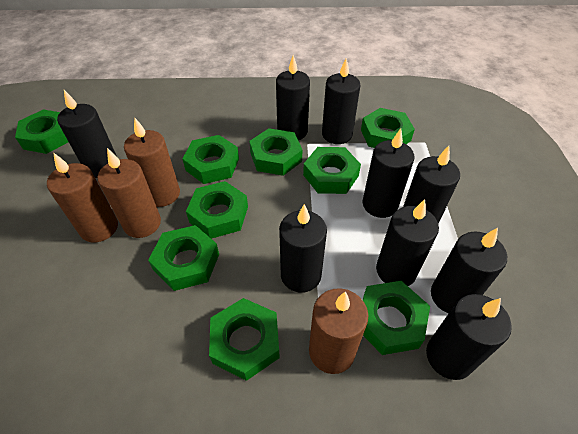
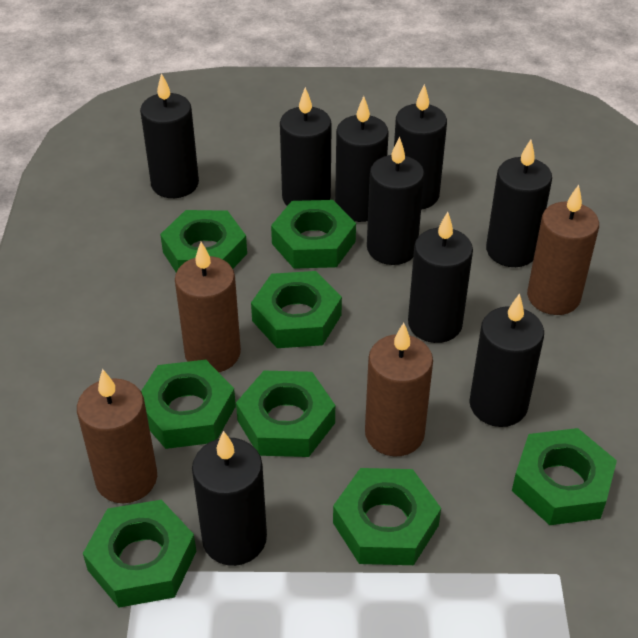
green nut: 9 -> 8

